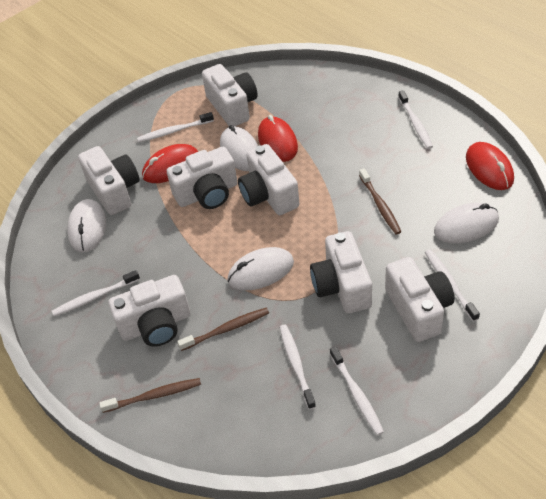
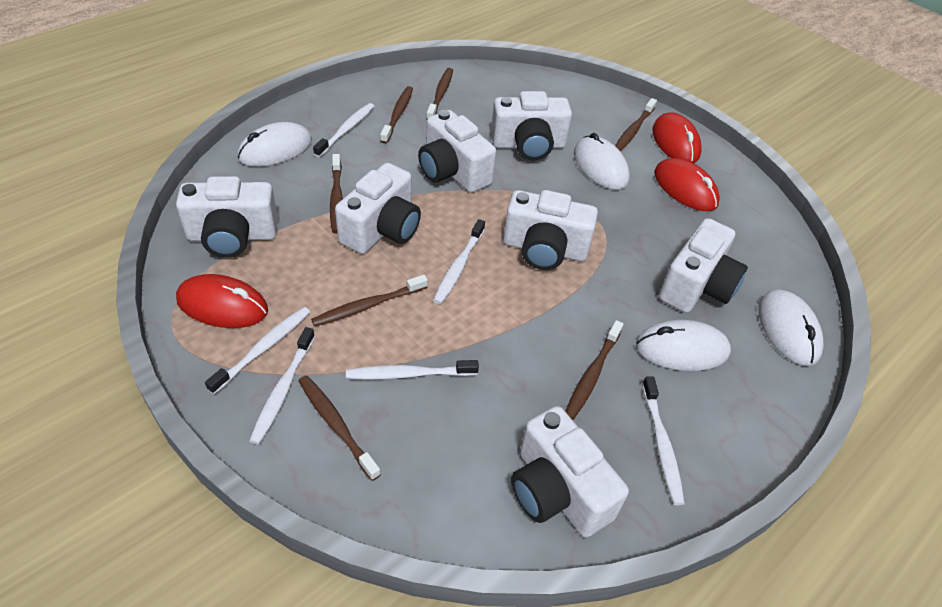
brown toothbrush: 3 -> 7

